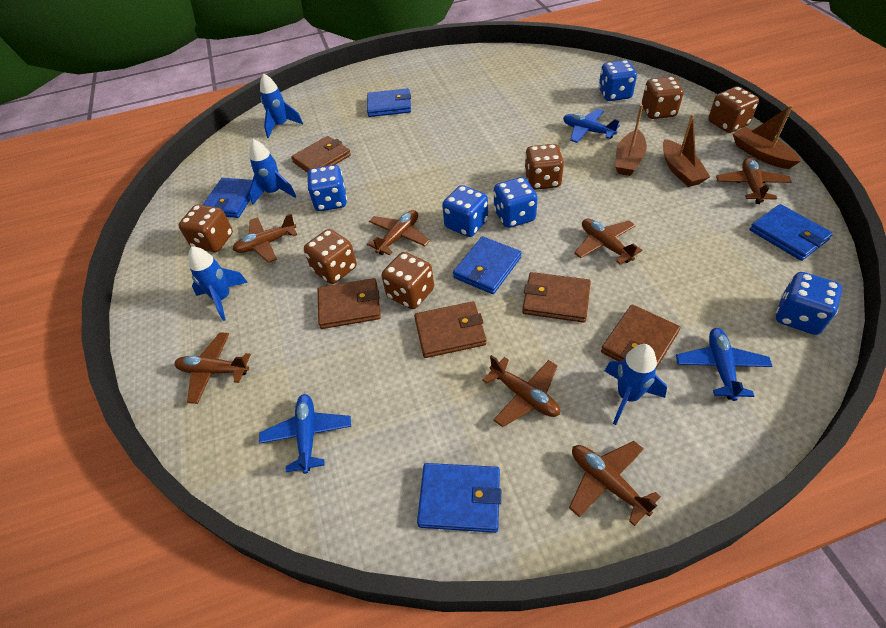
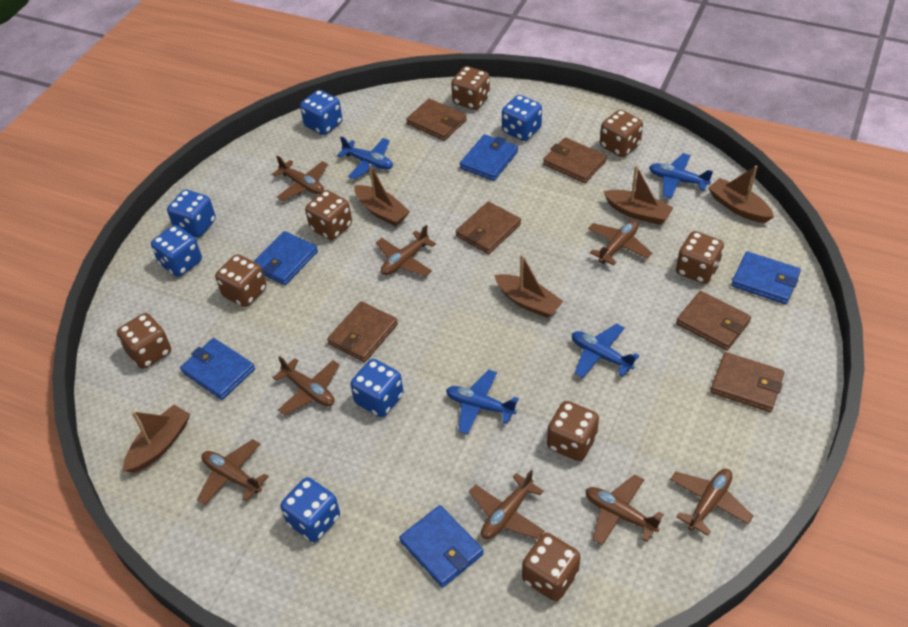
blue dice: 5 -> 6
blue plane: 3 -> 4
blue rocket: 4 -> 0
brown boat: 3 -> 5
brown dice: 6 -> 8
brown plane: 7 -> 8
brown wallet: 5 -> 6

